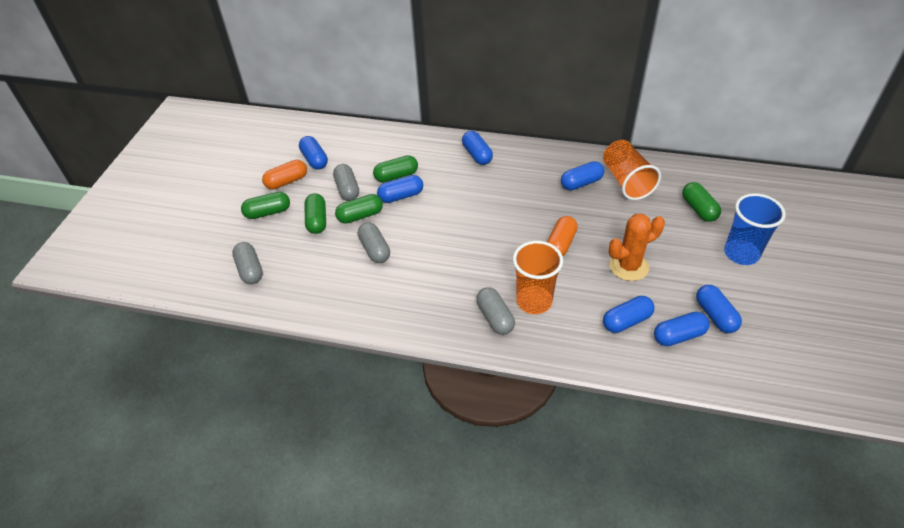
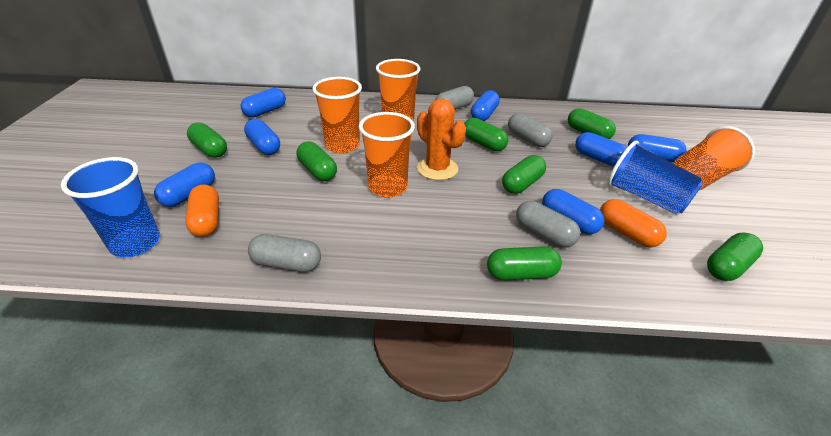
blue cup: 1 -> 2
green capsule: 5 -> 7
orange cup: 2 -> 4

